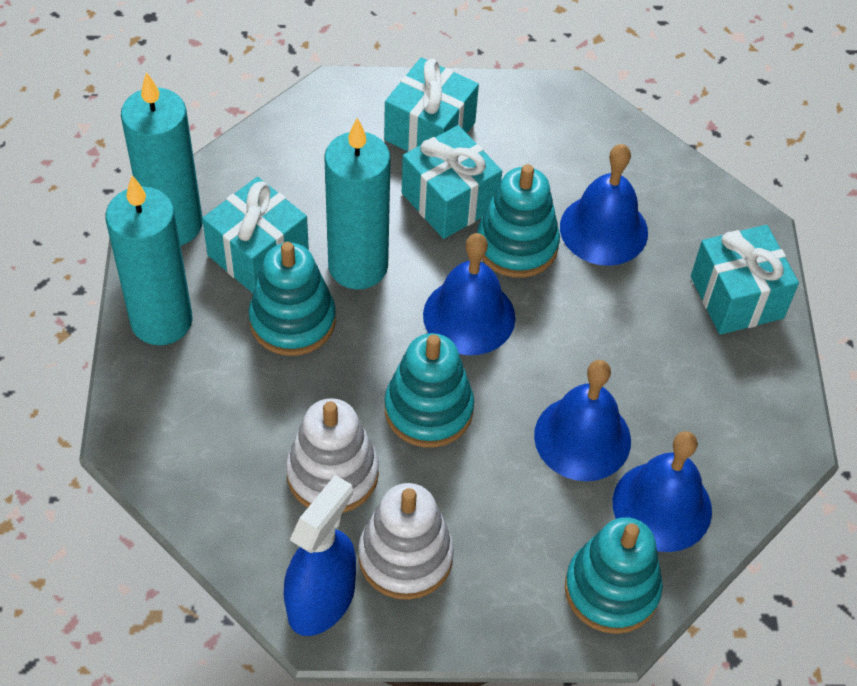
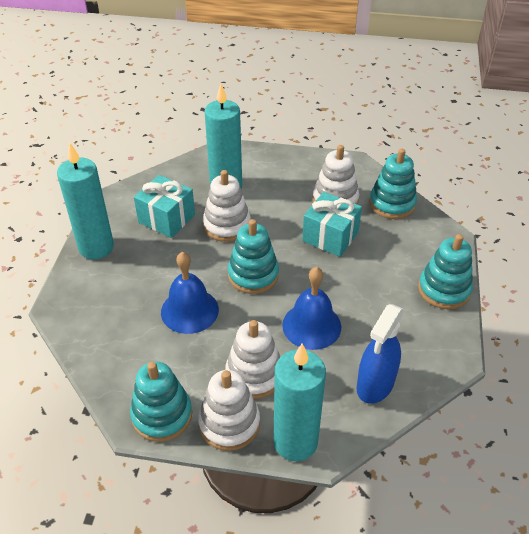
blue bell: 4 -> 2
turquoise gift: 4 -> 2
white stacking toy: 2 -> 4

